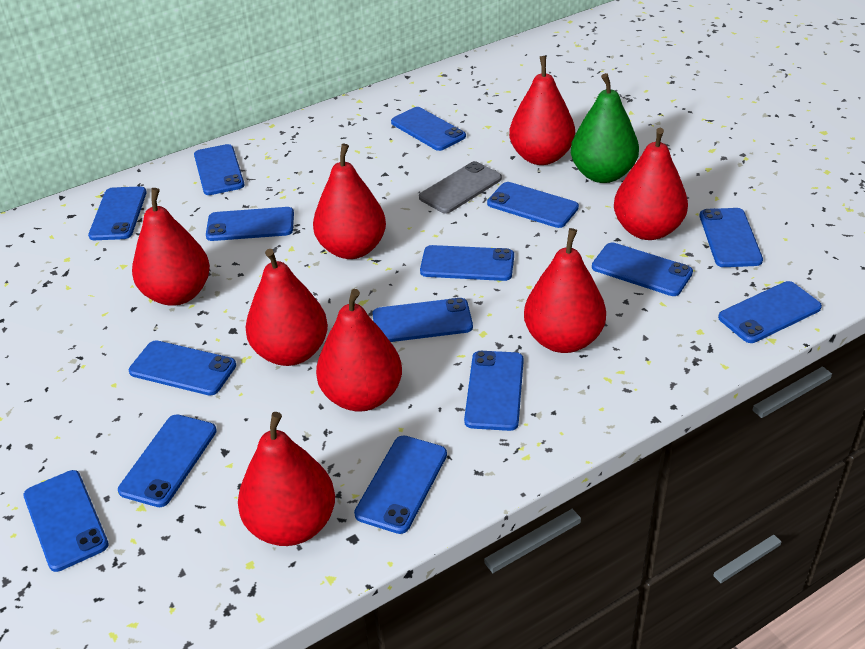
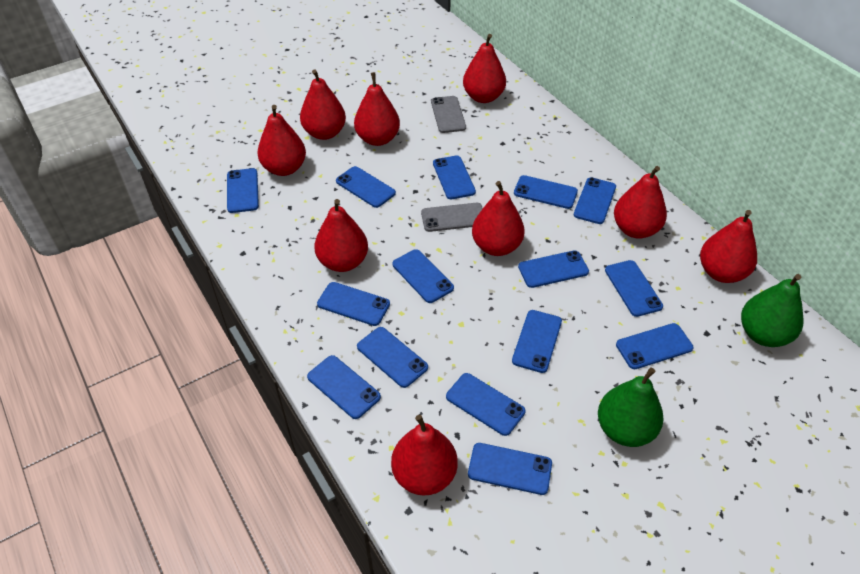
green pear: 1 -> 2
grey phone: 1 -> 2
red pear: 8 -> 9

